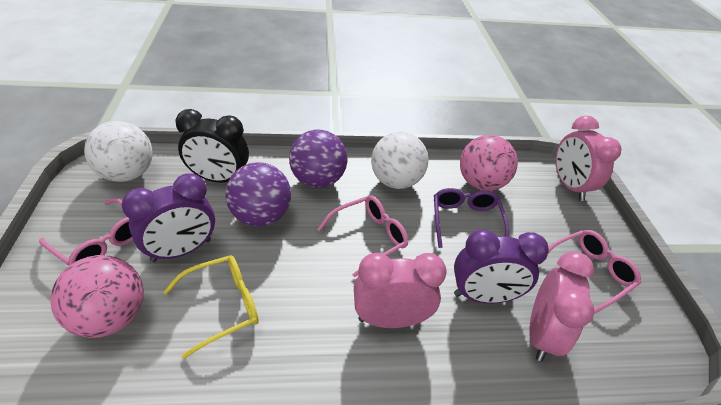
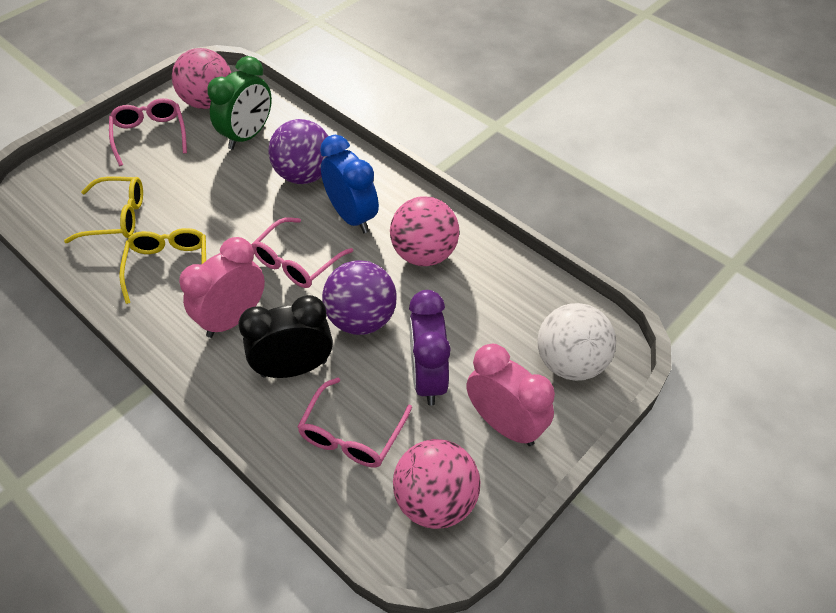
blue clock: 0 -> 1
green clock: 0 -> 1
pink ball: 2 -> 3
pink clock: 3 -> 2
purple clock: 2 -> 1
purple glasses: 1 -> 0
white ball: 2 -> 1
yellow glasses: 1 -> 2

